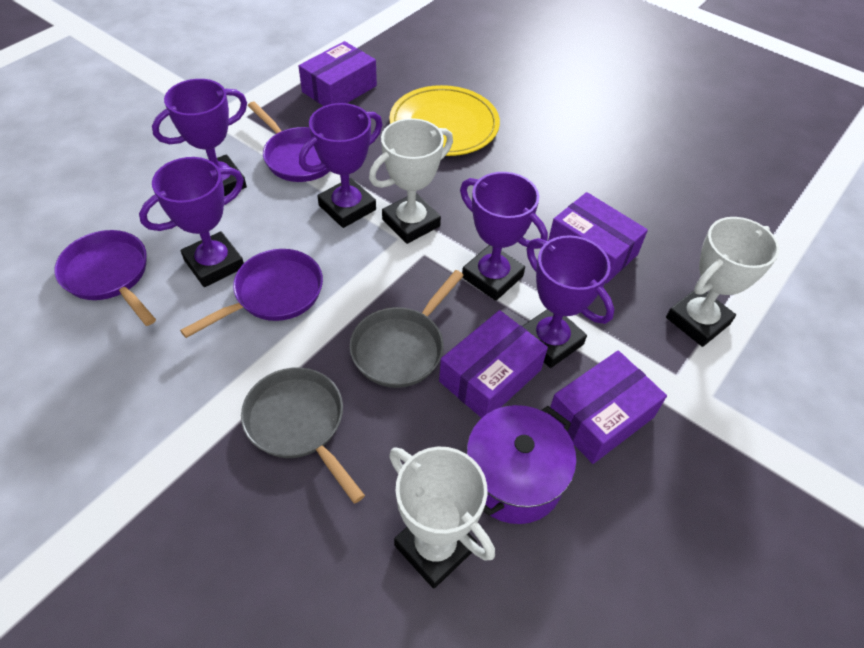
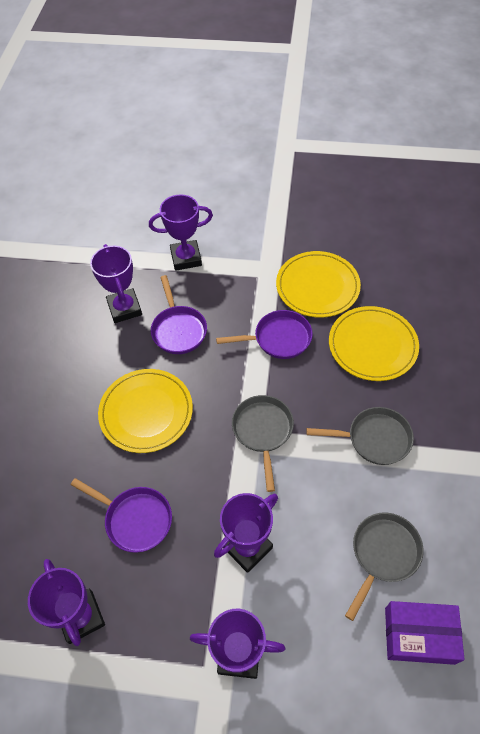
grey pan: 2 -> 3
purple box: 4 -> 1
purple pot: 1 -> 0
white trophy: 3 -> 0
yellow plate: 1 -> 3

